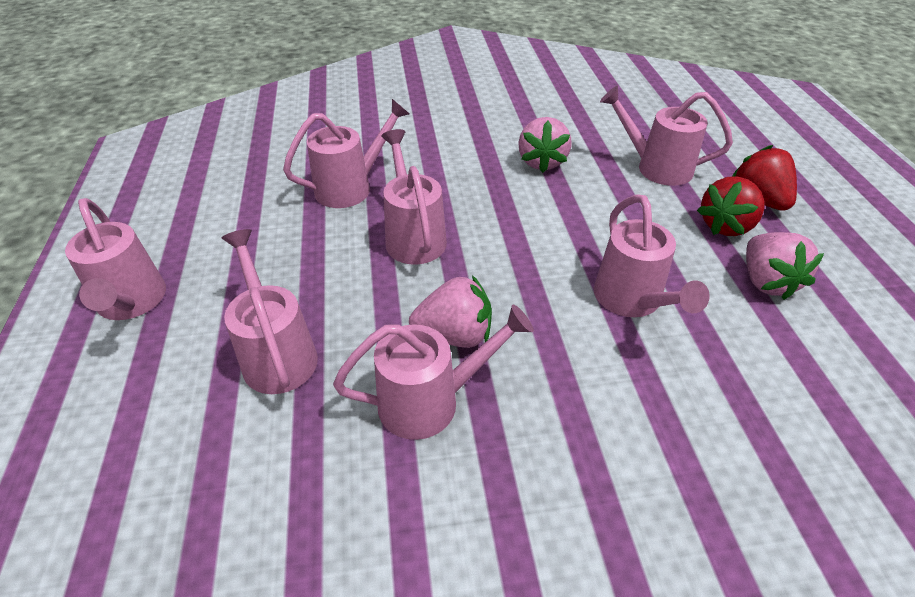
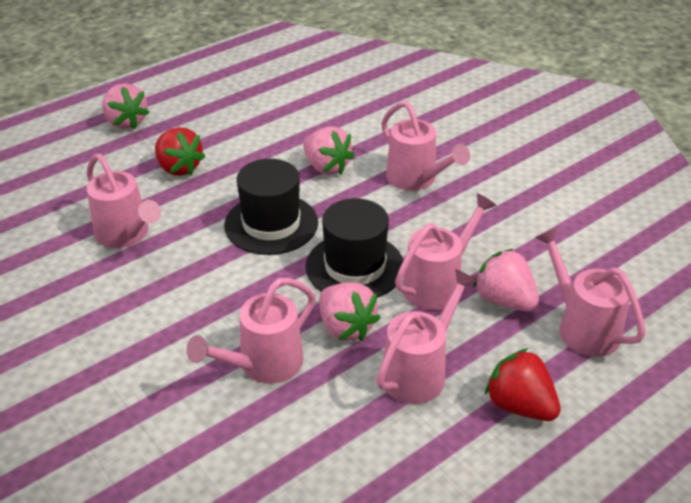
black hat: 0 -> 2
pink strawberry: 3 -> 4
pink watering can: 7 -> 6

